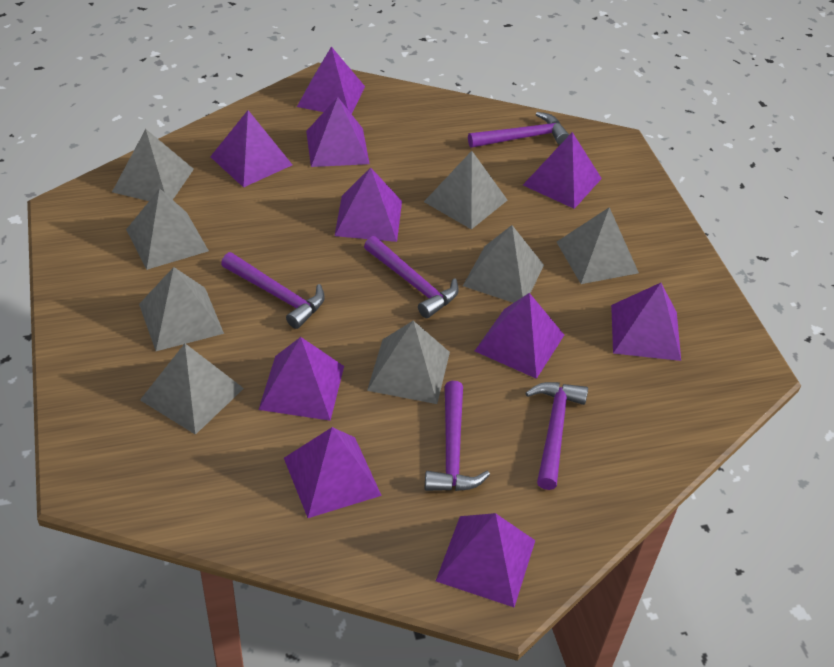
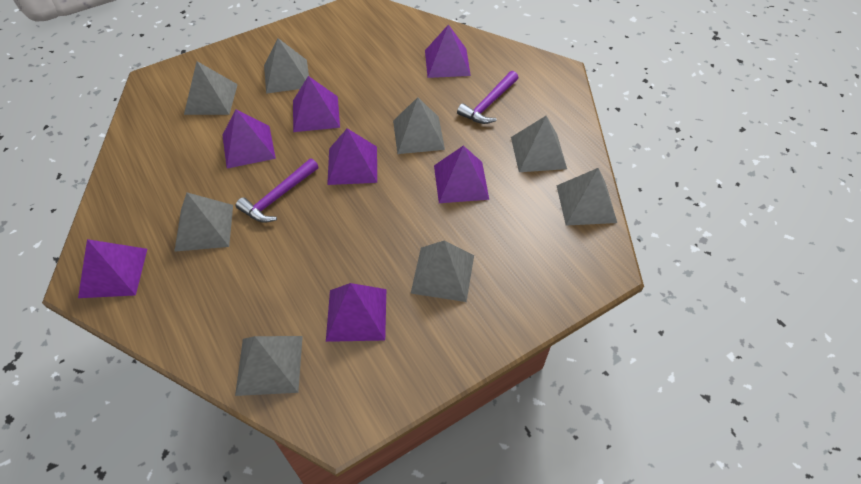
purple hammer: 5 -> 2
purple pyramid: 10 -> 7

